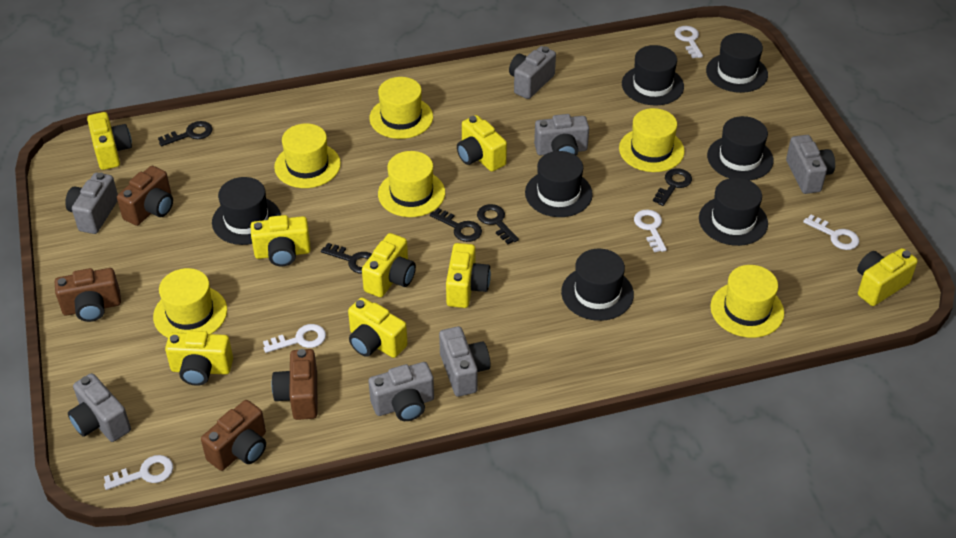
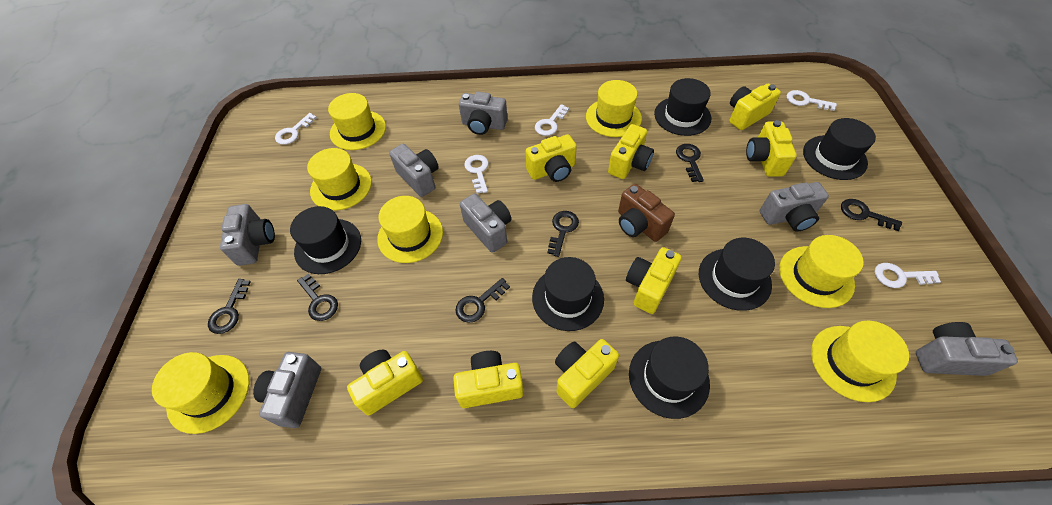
black hat: 7 -> 6
black key: 5 -> 6
brown camera: 4 -> 1
yellow hat: 6 -> 7

